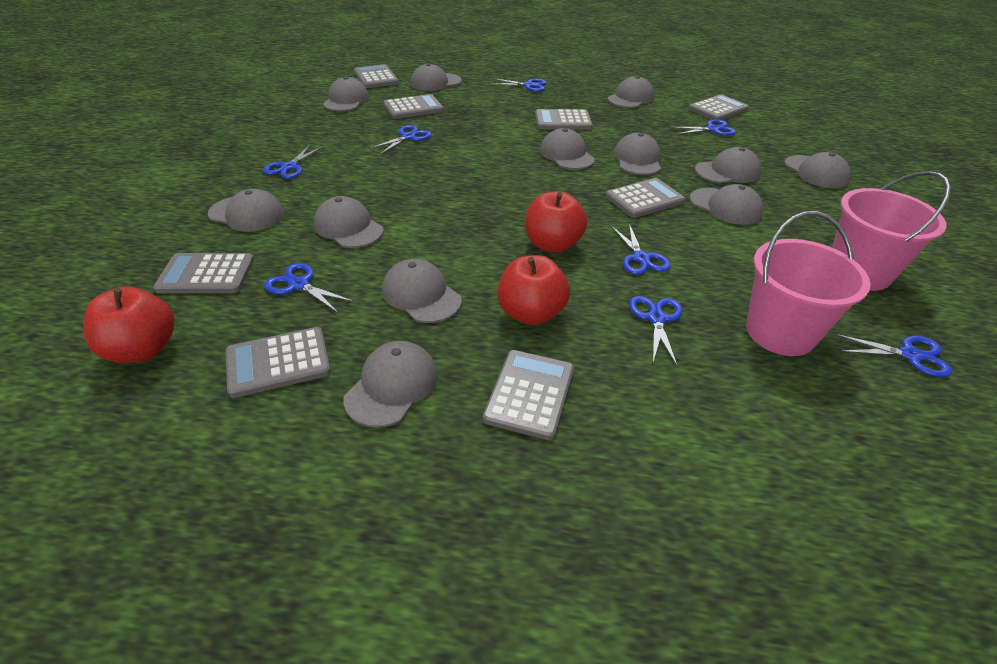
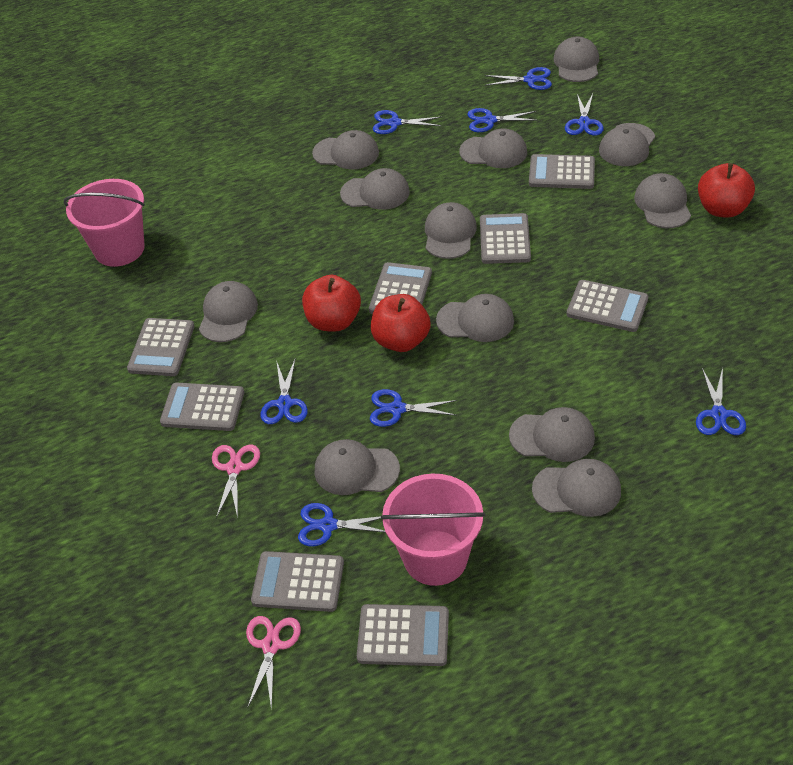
pink scissors: 0 -> 2

